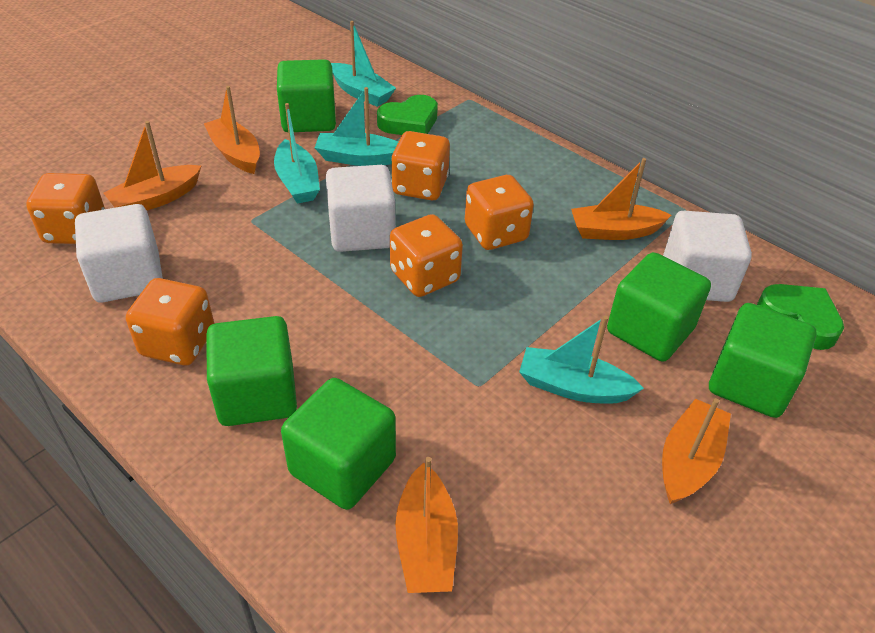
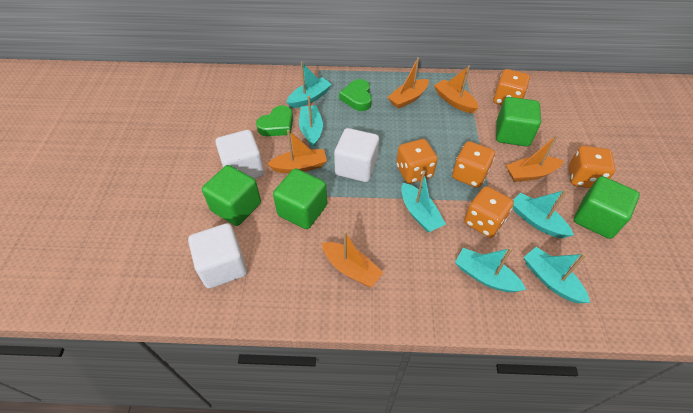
green cube: 5 -> 4
turquoise boat: 4 -> 6

